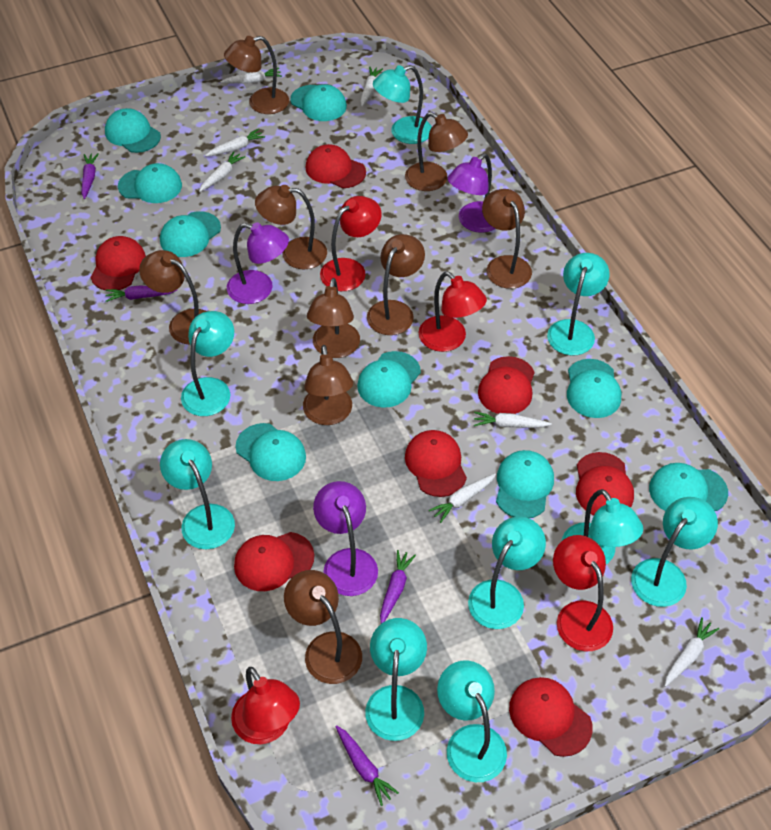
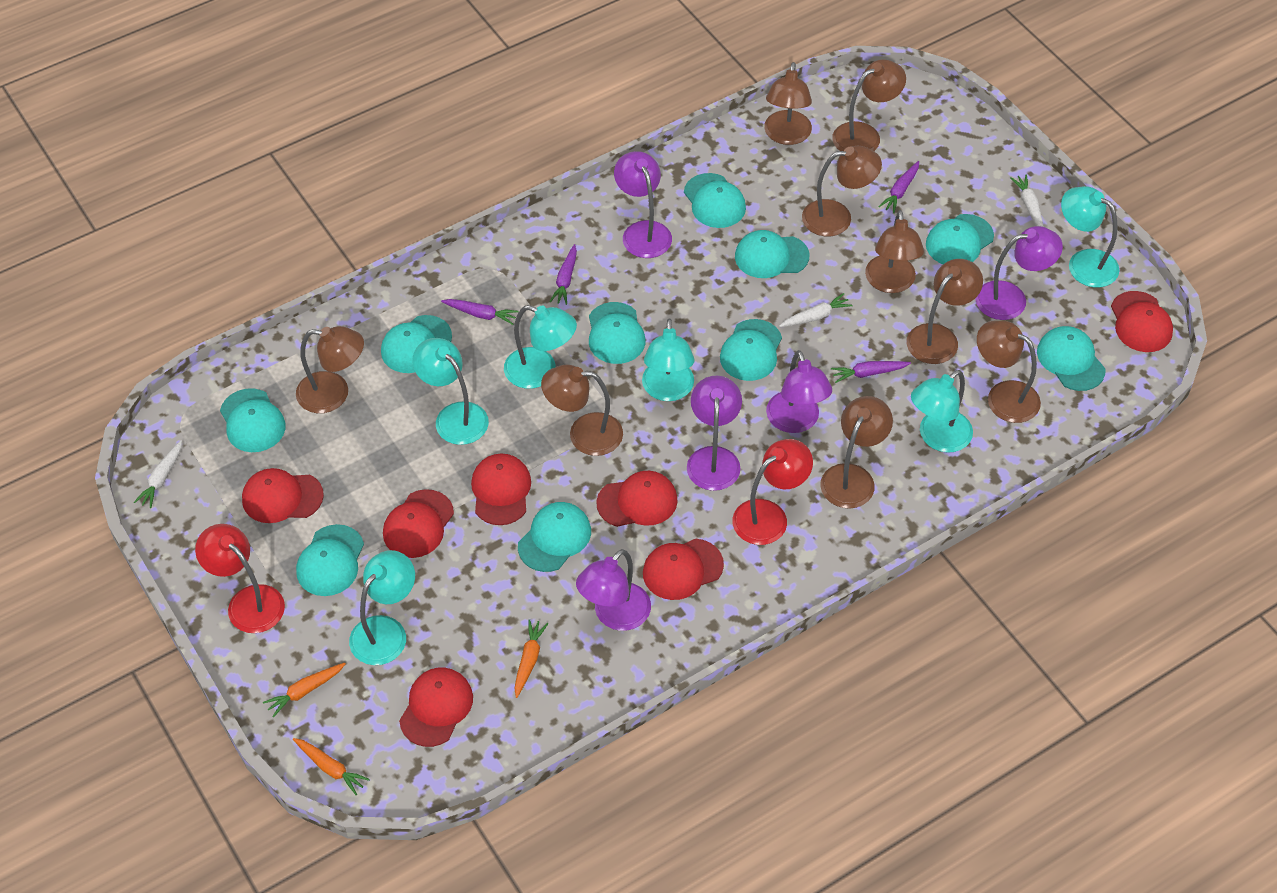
orange carrot: 0 -> 3
purple lamp: 3 -> 5
red lamp: 4 -> 2
turquoise cap: 9 -> 10
turquoise lamp: 9 -> 6
white carrot: 7 -> 3

